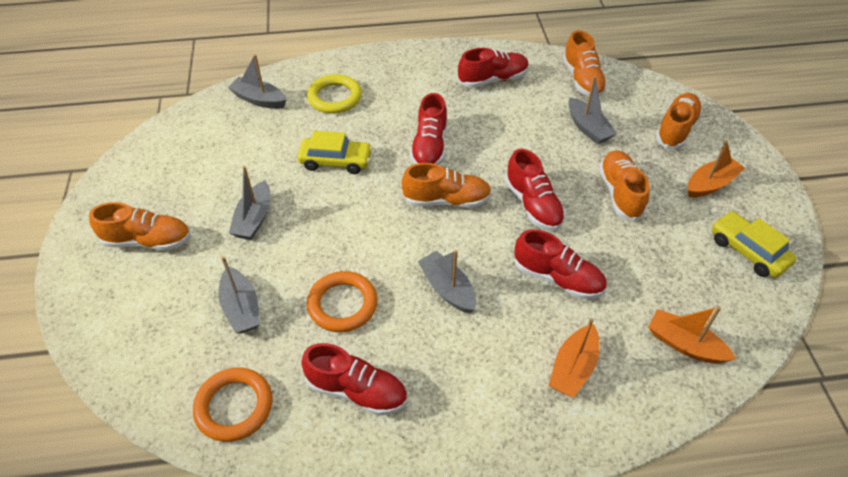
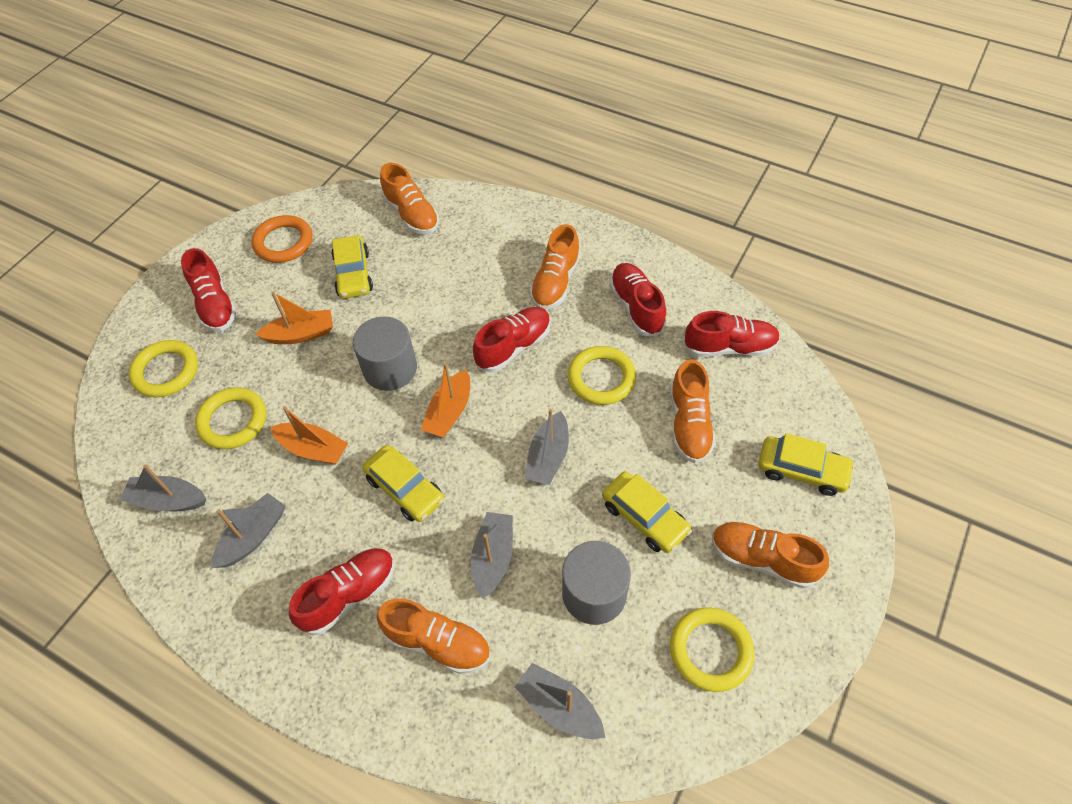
grey cylinder: 0 -> 2
orange ring: 2 -> 1
yellow car: 2 -> 4
yellow ring: 1 -> 4

